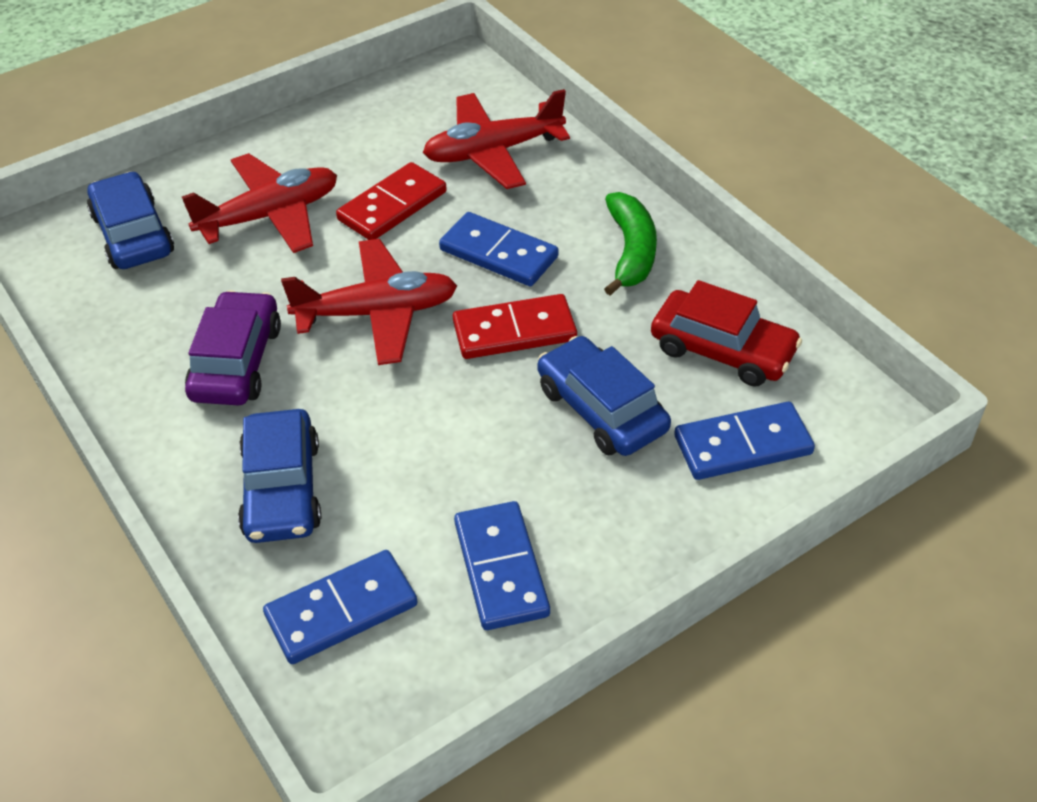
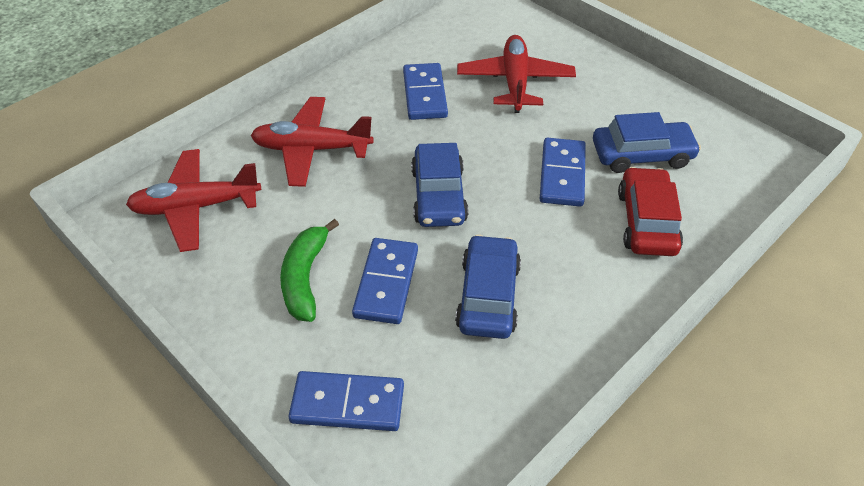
purple car: 1 -> 0
red domino: 2 -> 0

